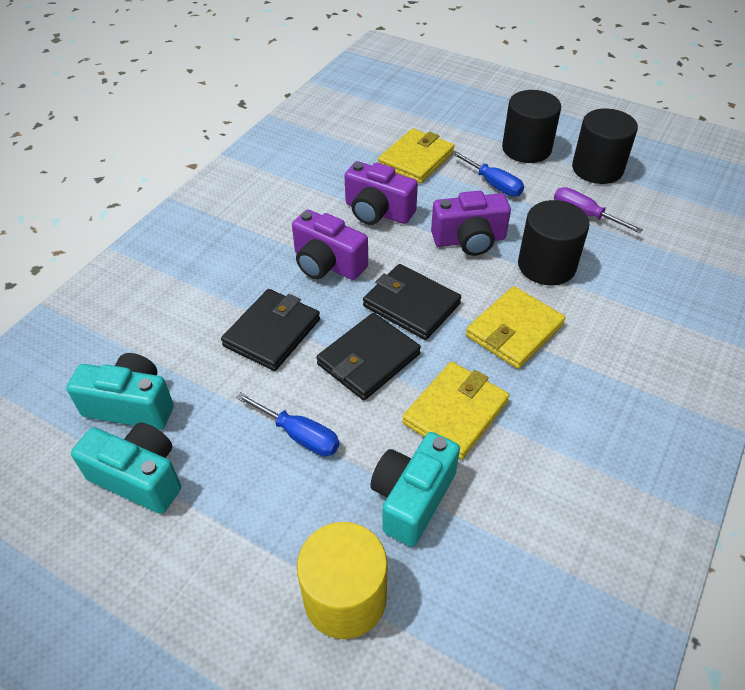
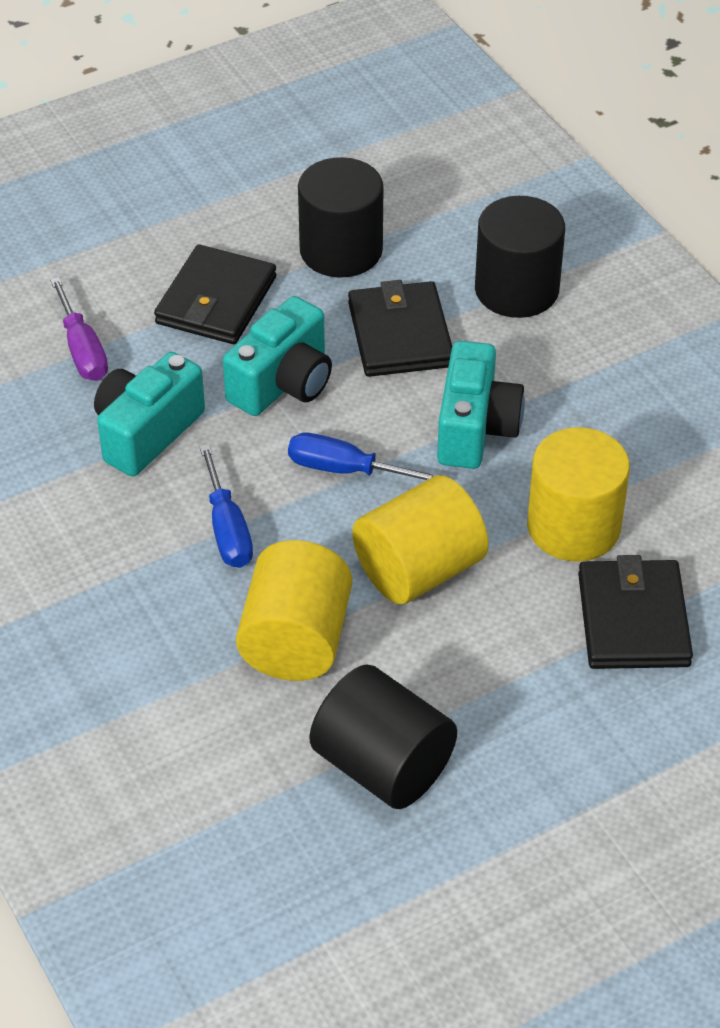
purple camera: 3 -> 0
yellow cylinder: 1 -> 3
yellow wallet: 3 -> 0

